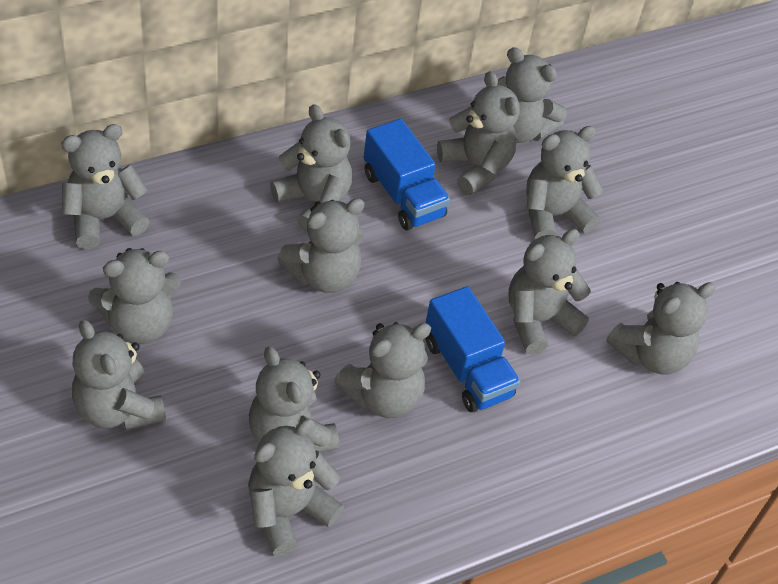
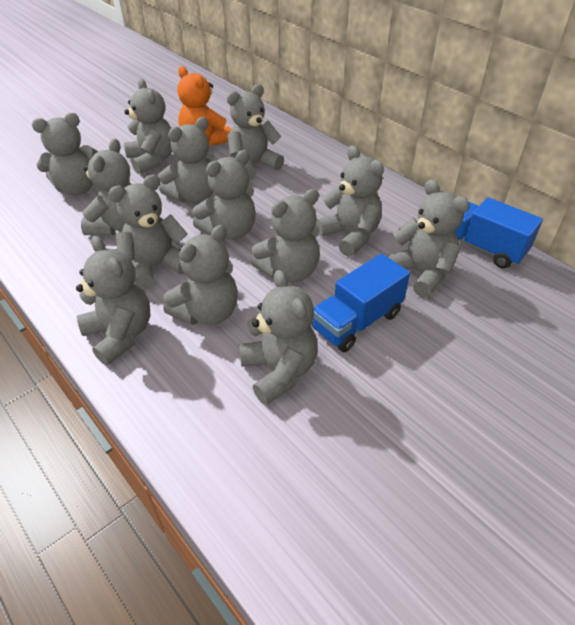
orange teddy bear: 0 -> 1

